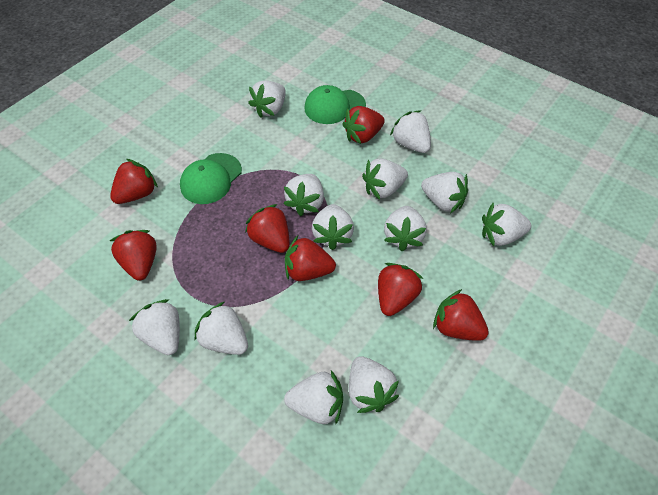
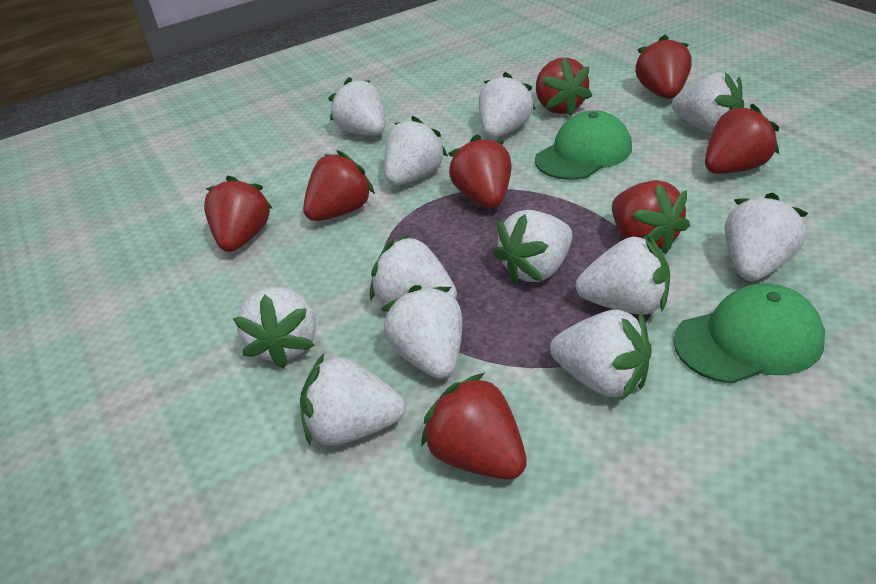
red strawberry: 7 -> 8

